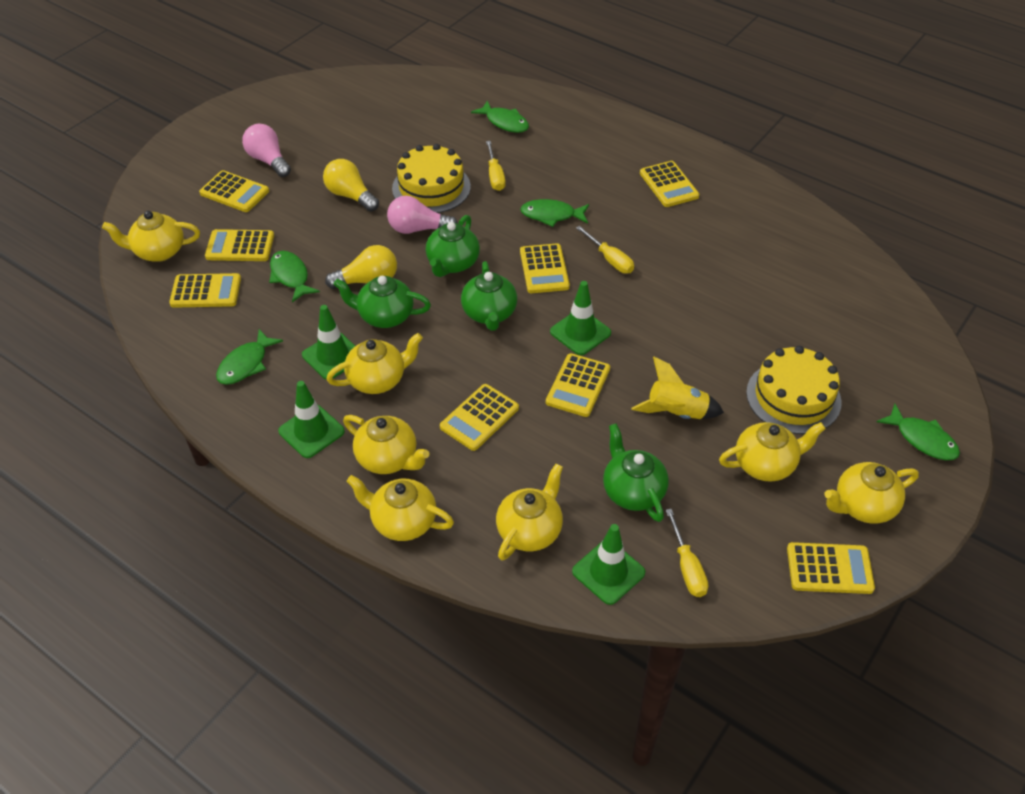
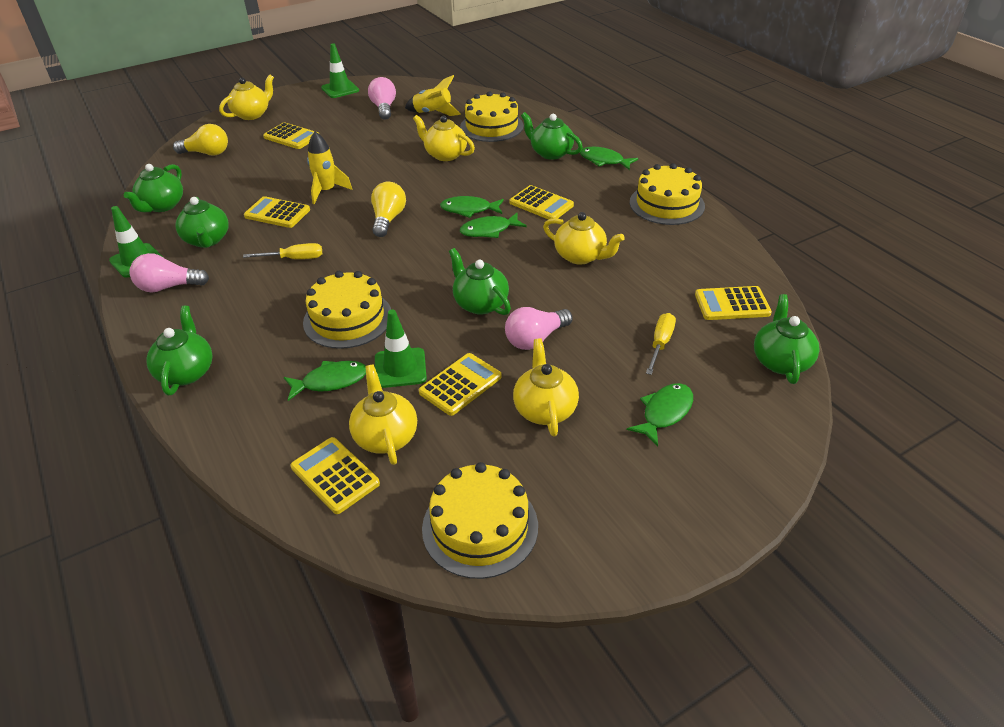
green teapot: 4 -> 6
green traffic cone: 4 -> 3
pink light bulb: 2 -> 3
yellow cake: 2 -> 4
yellow calculator: 8 -> 6
yellow rocket: 1 -> 2
yellow screwdriver: 3 -> 2
yellow teapot: 7 -> 5

